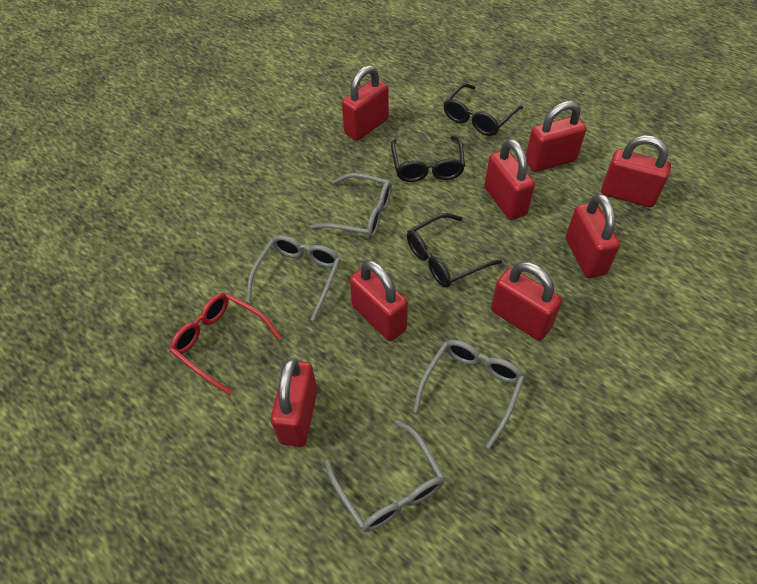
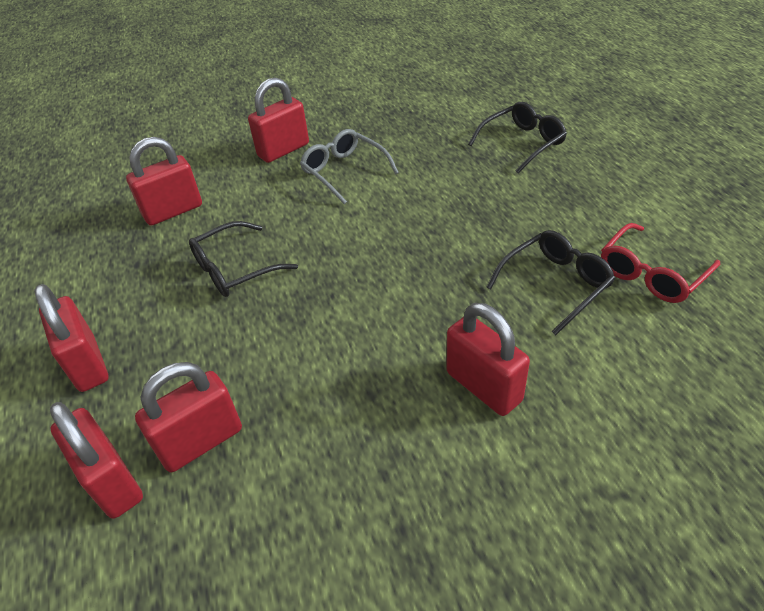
grey glasses: 4 -> 1
red padlock: 8 -> 6

